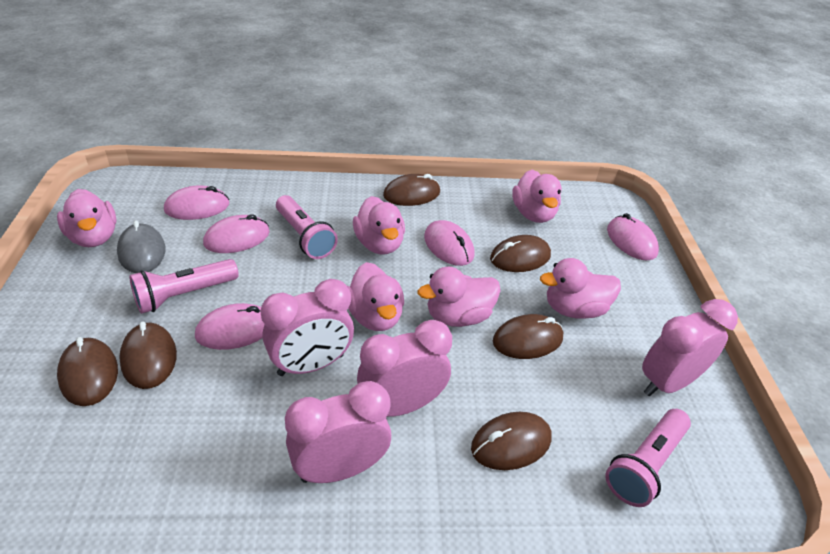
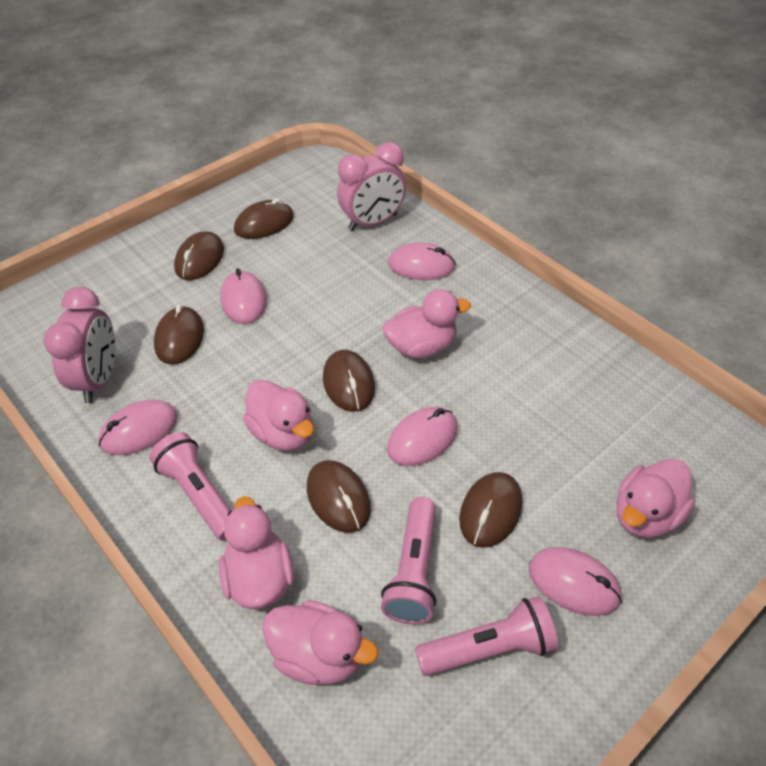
grey mouse: 1 -> 0
pink clock: 4 -> 2
pink duck: 6 -> 5

